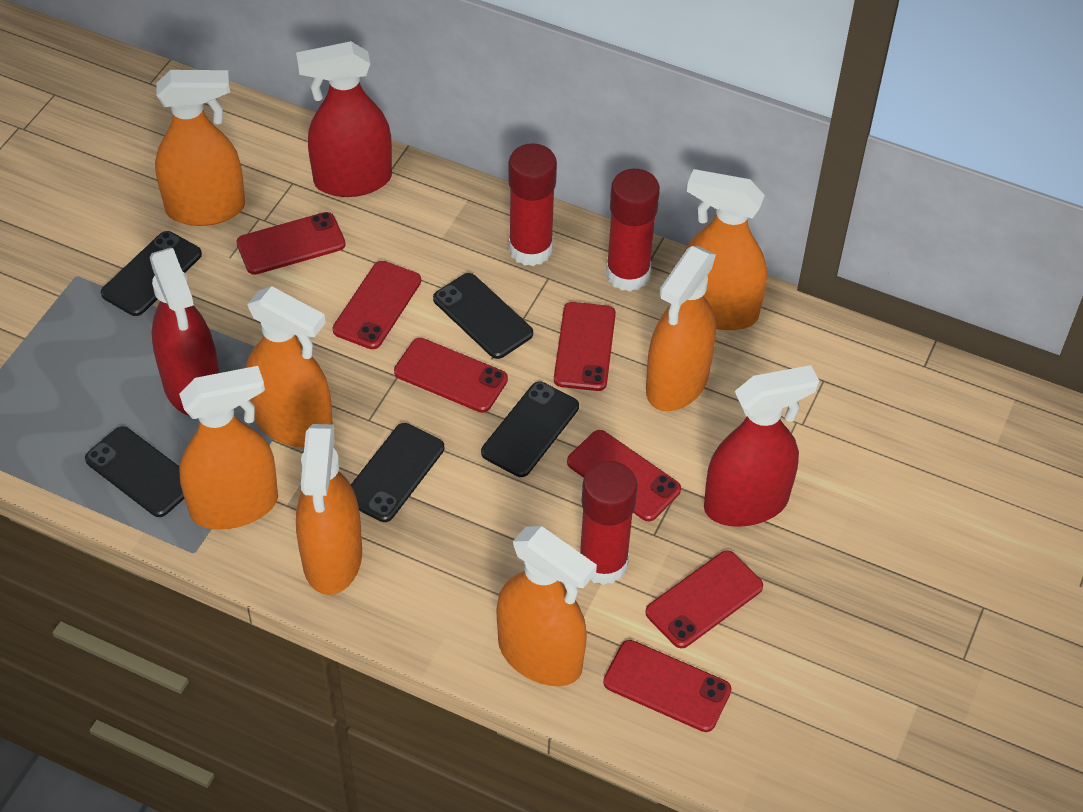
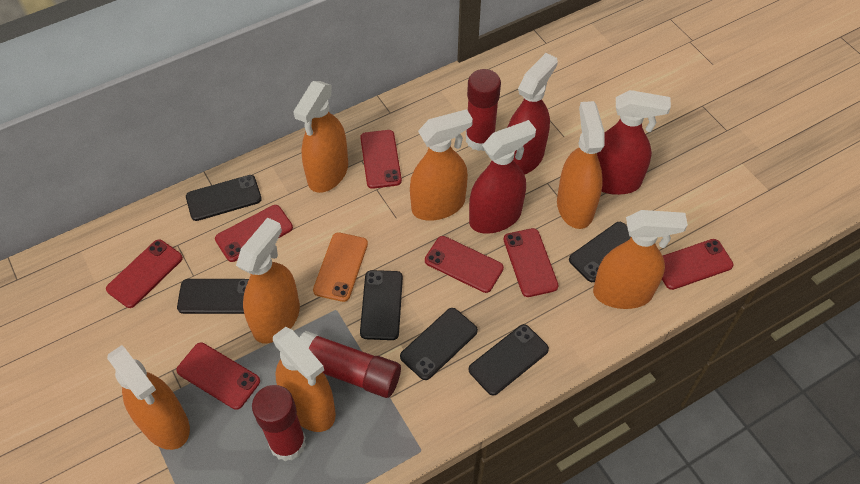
black phone: 5 -> 6
orange phone: 0 -> 1

